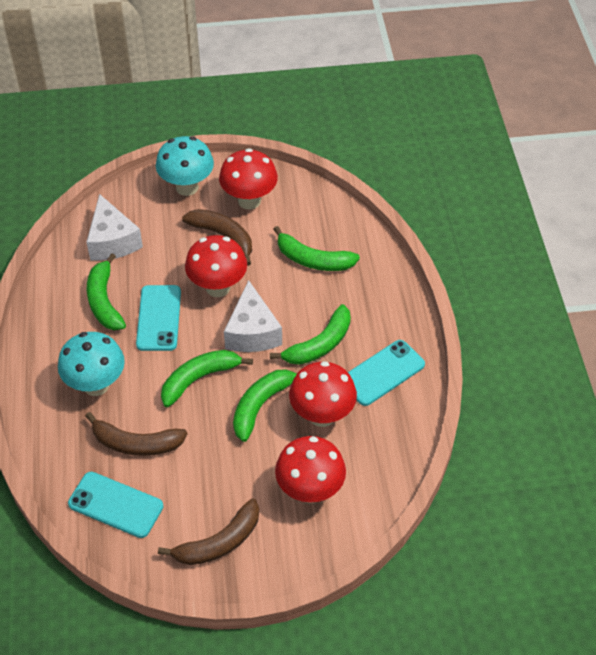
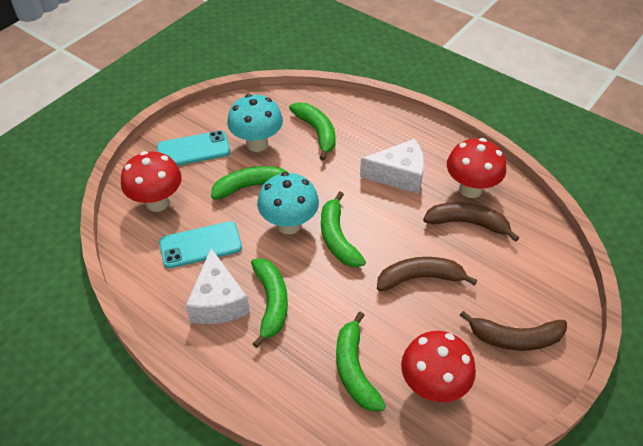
red mushroom: 4 -> 3
turquoise phone: 3 -> 2

